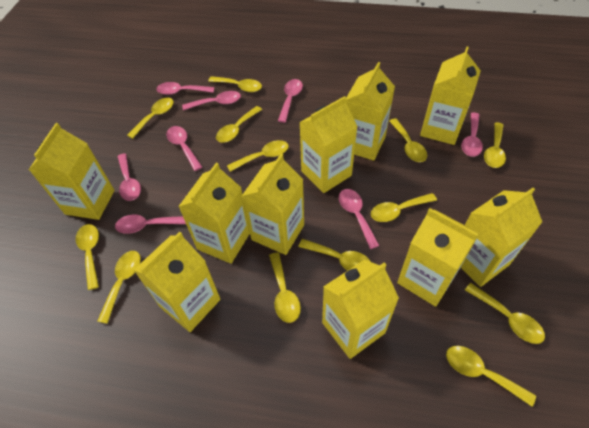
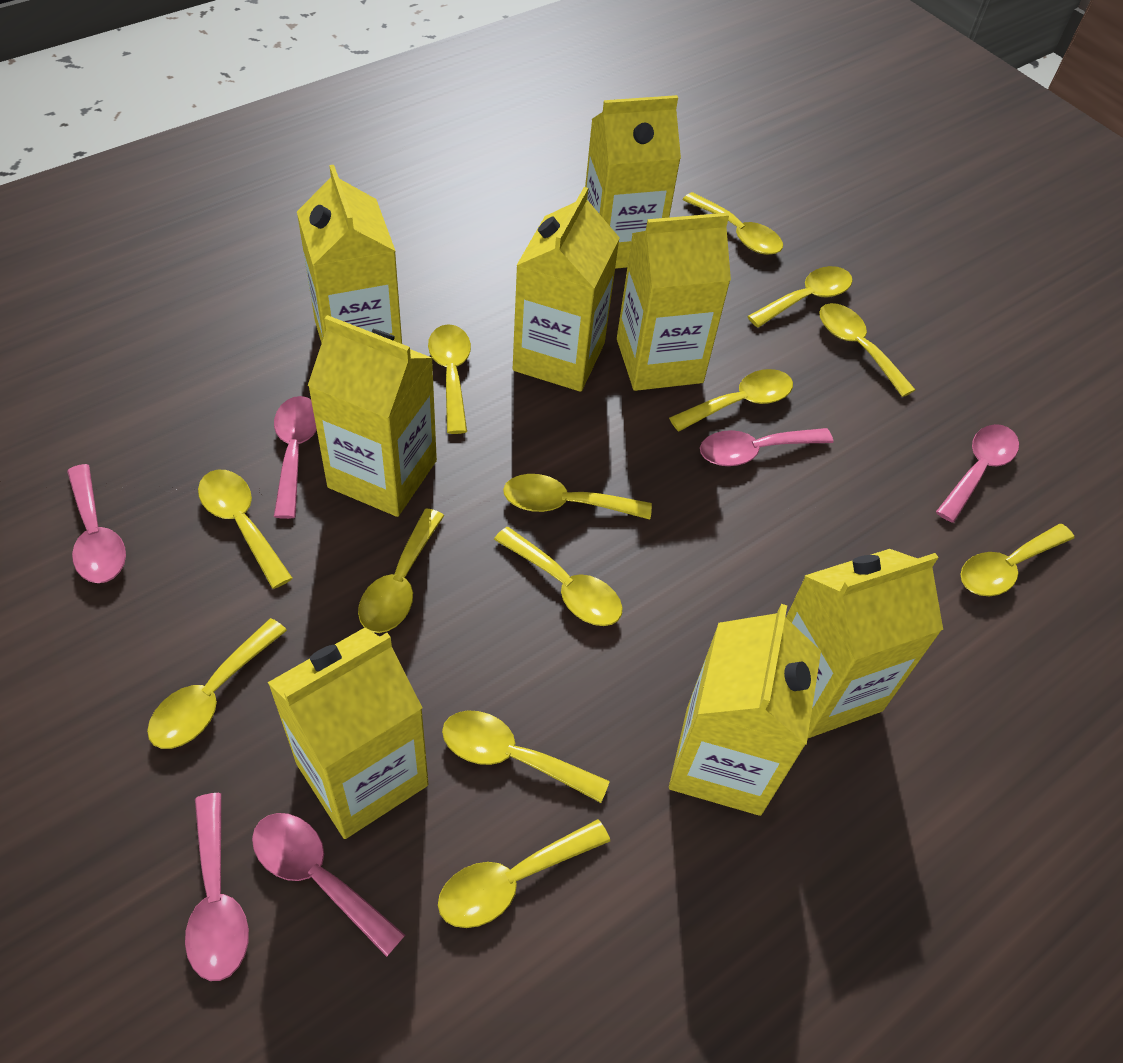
pink spoon: 8 -> 6
yellow carton: 10 -> 8

